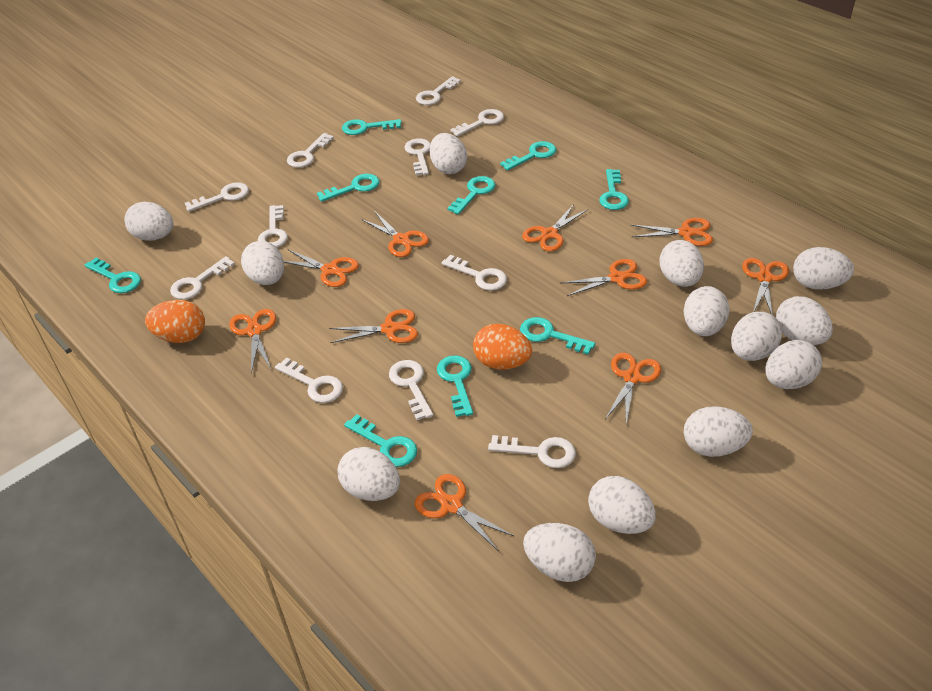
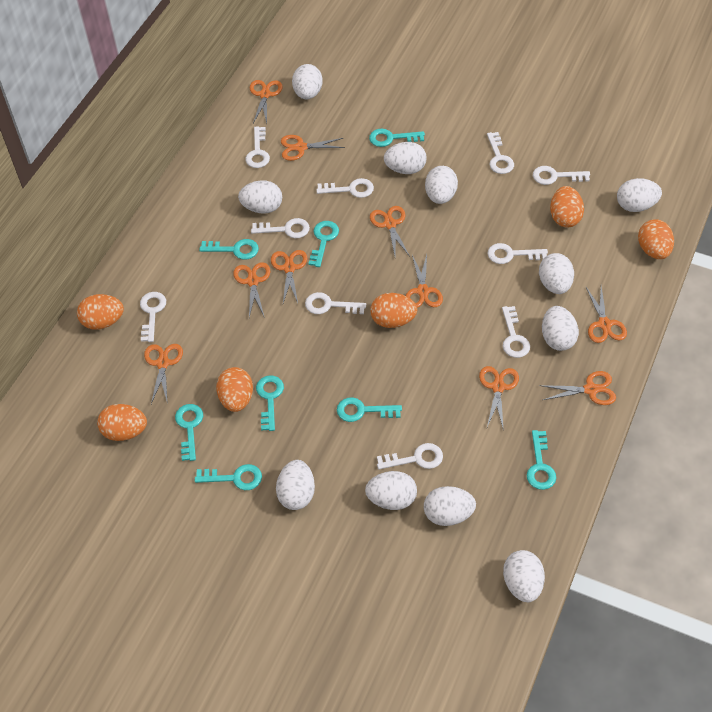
orange egg: 2 -> 6
turquoise key: 9 -> 8
white egg: 13 -> 11
white key: 11 -> 10

